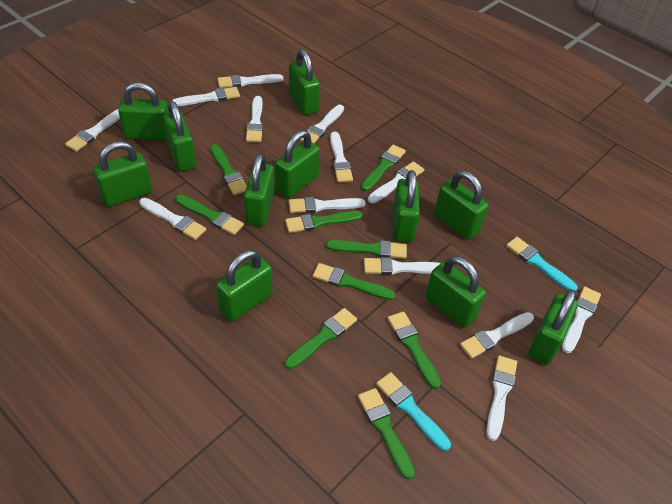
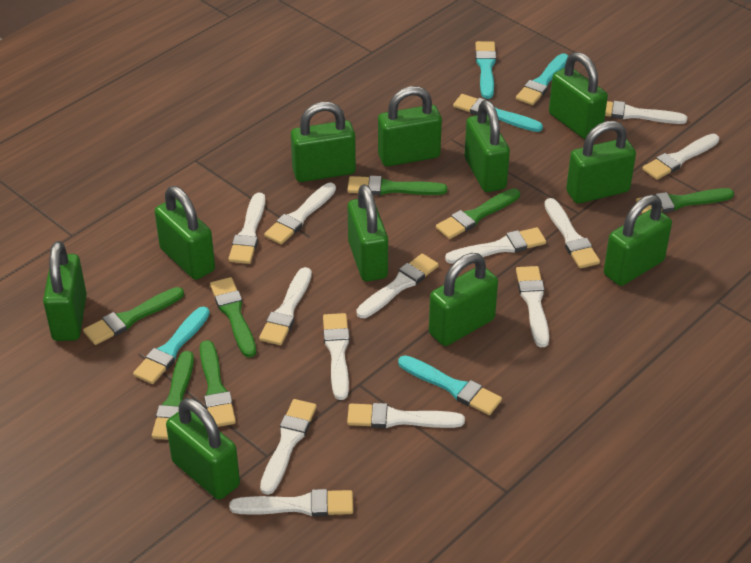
green brush: 9 -> 7
turquoise brush: 2 -> 5

